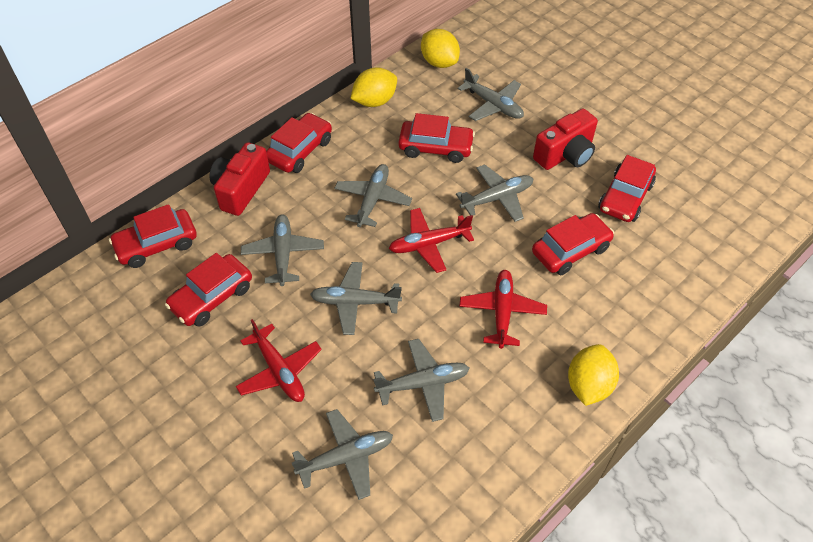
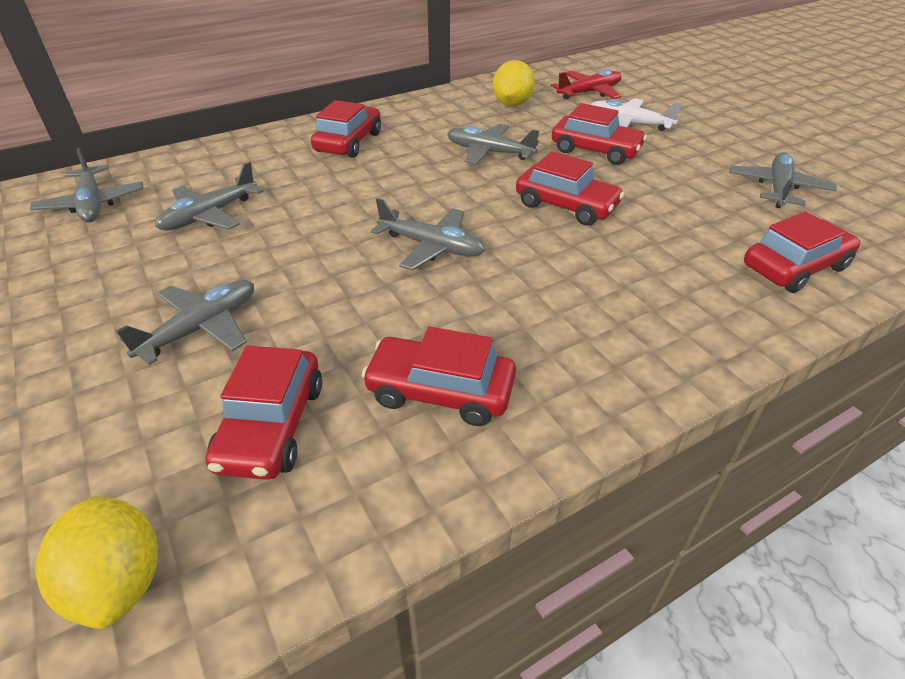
grey plane: 7 -> 6
red camera: 2 -> 0
red plane: 3 -> 1
white plane: 0 -> 1
yellow lemon: 3 -> 2

